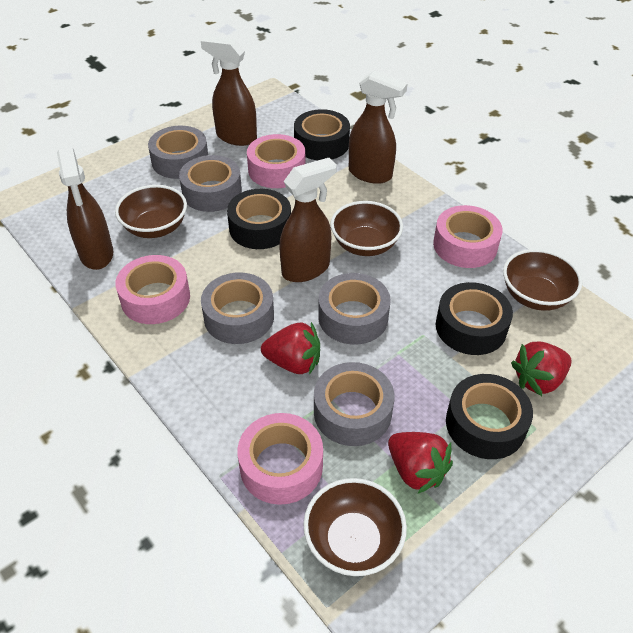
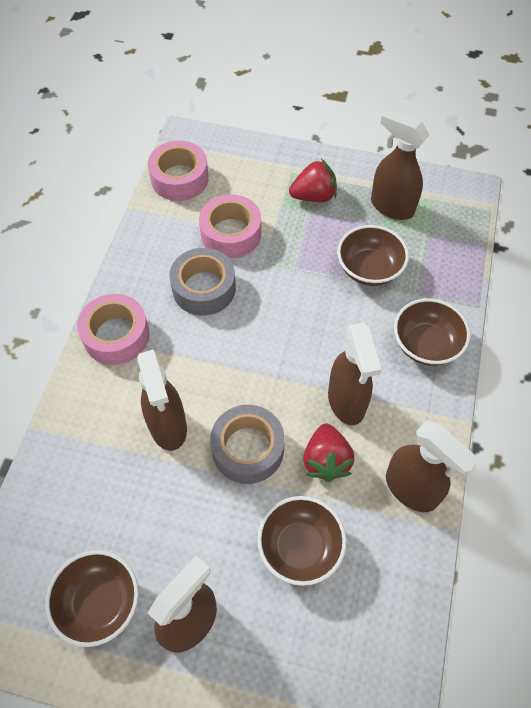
black tape: 4 -> 0
brown spray bottle: 4 -> 5
grey tape: 5 -> 2
pink tape: 4 -> 3
red strawberry: 3 -> 2

